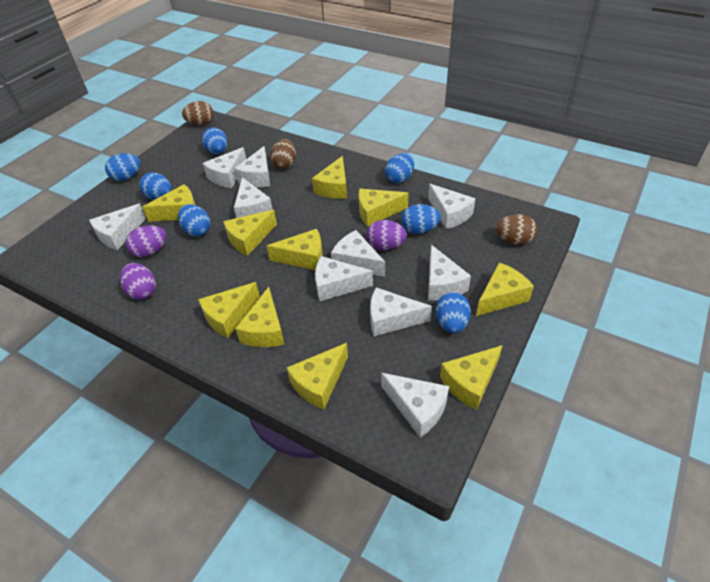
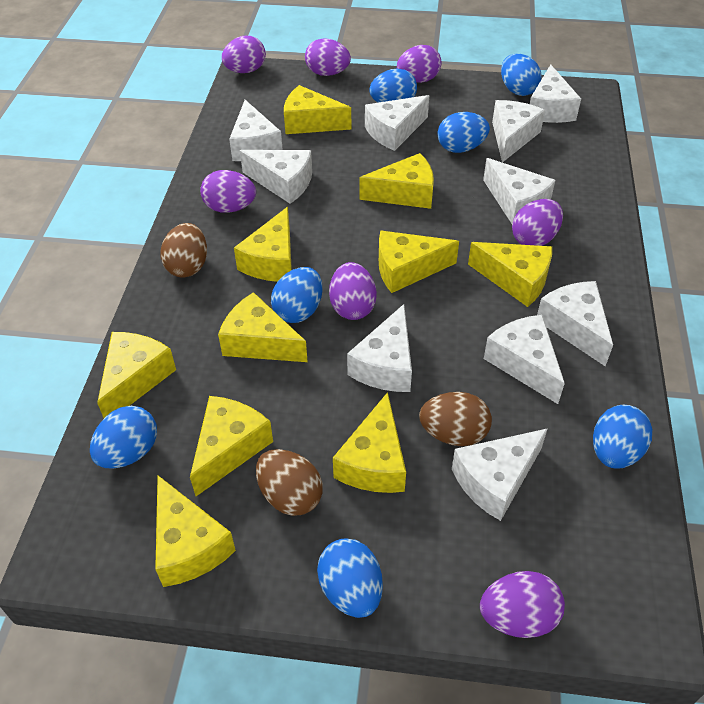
purple egg: 3 -> 7

